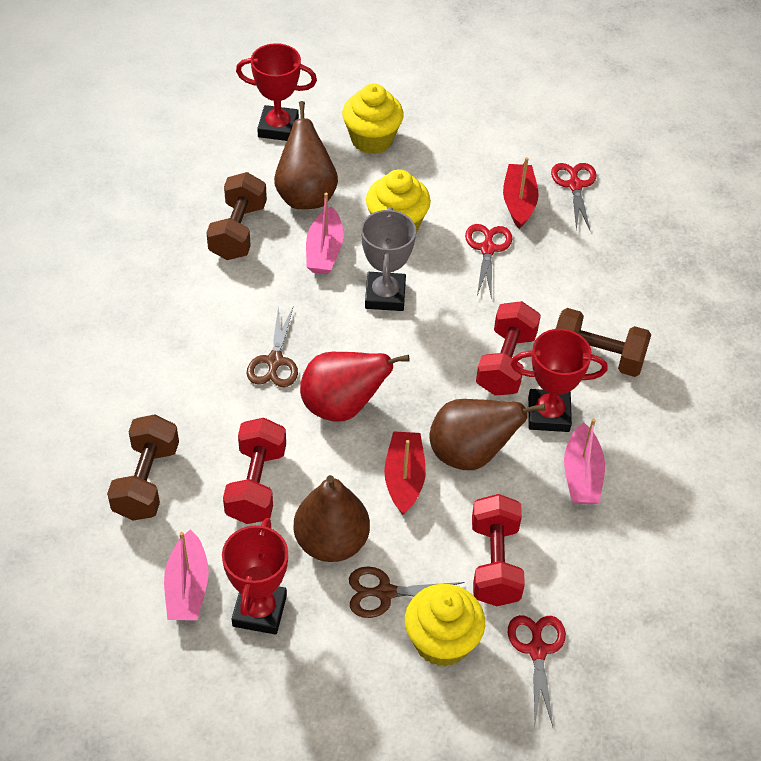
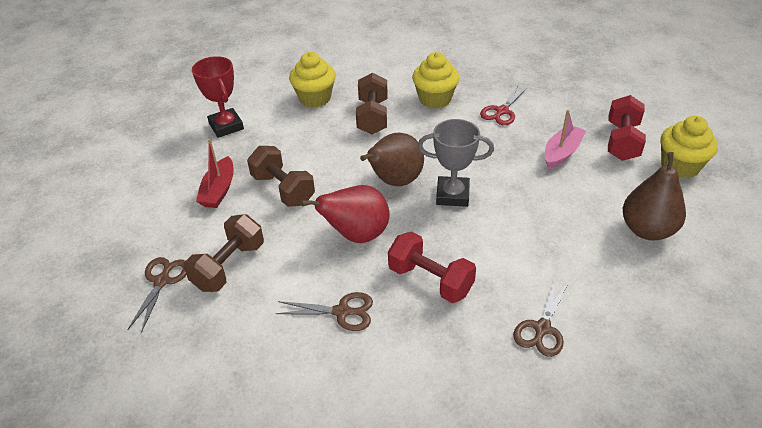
brown pear: 3 -> 2
brown scissors: 2 -> 3
pink boat: 3 -> 1
red boat: 2 -> 1
red dumbbell: 3 -> 2
red scissors: 3 -> 1
red trophy: 3 -> 1

